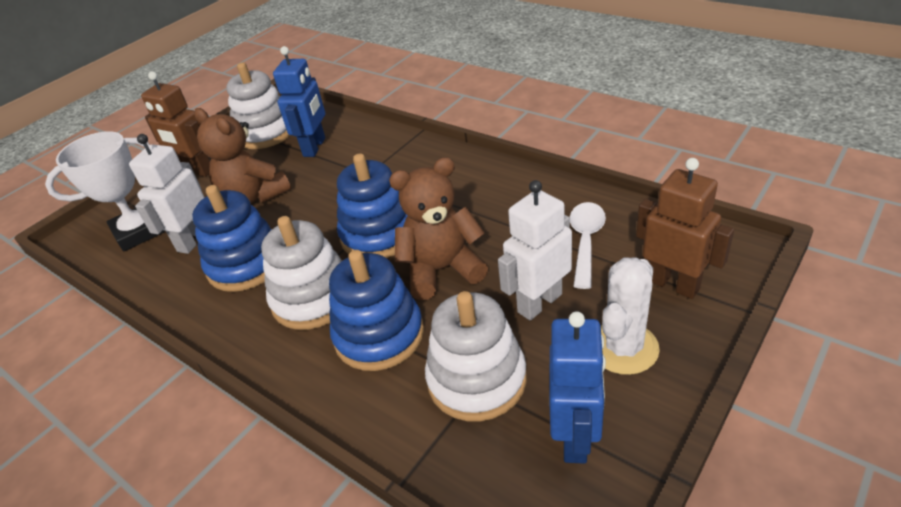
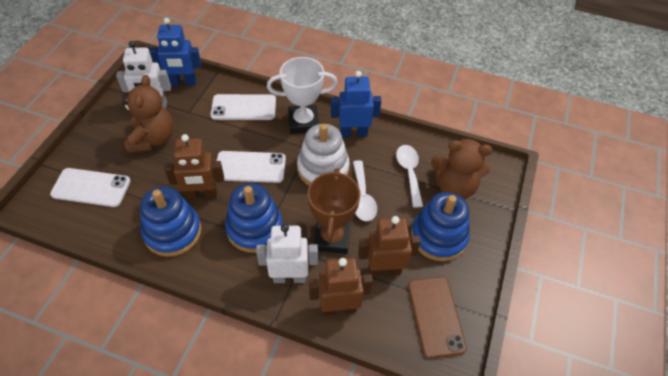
brown phone: 0 -> 1
brown robot: 2 -> 3
brown trophy: 0 -> 1
white cactus: 1 -> 0
white phone: 0 -> 3
white spoon: 1 -> 2
white stacking toy: 3 -> 1

